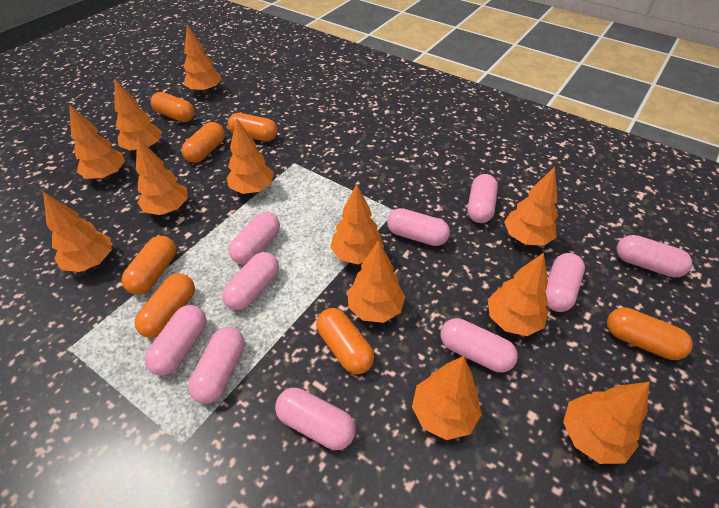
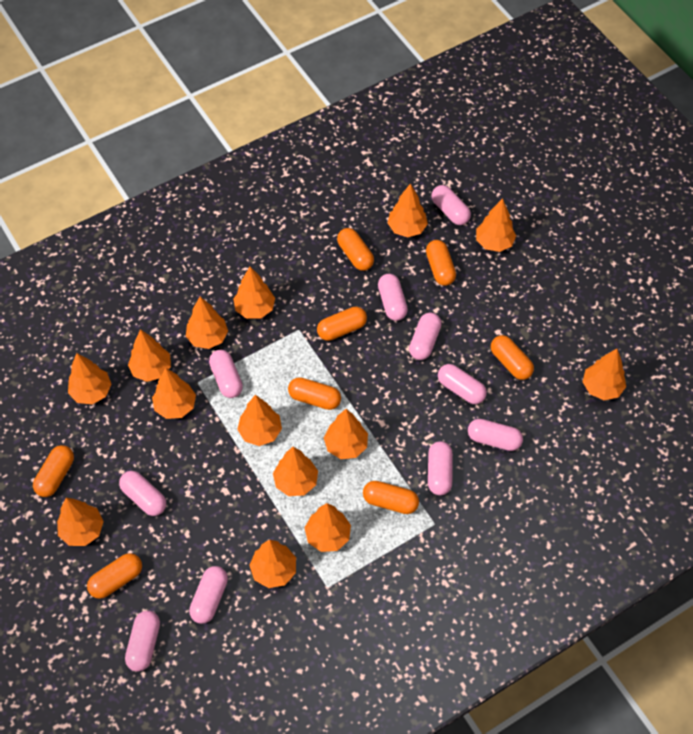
orange capsule: 7 -> 8
orange tree: 12 -> 14

